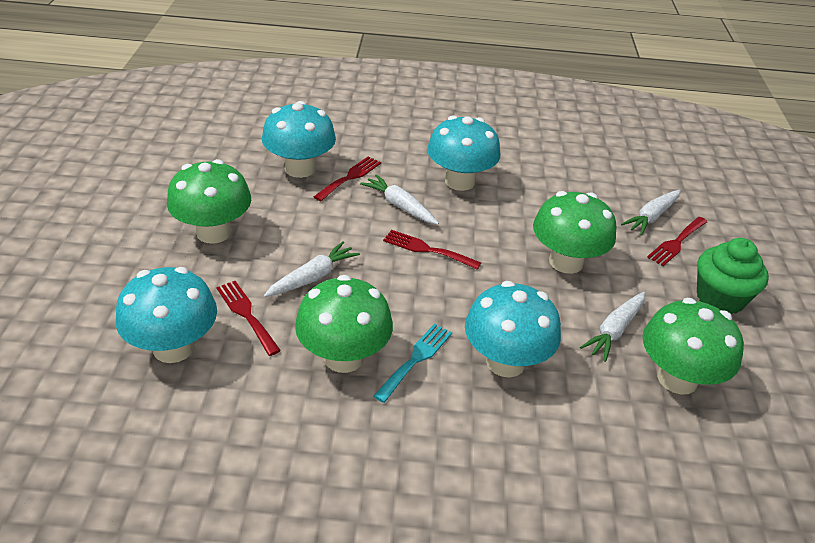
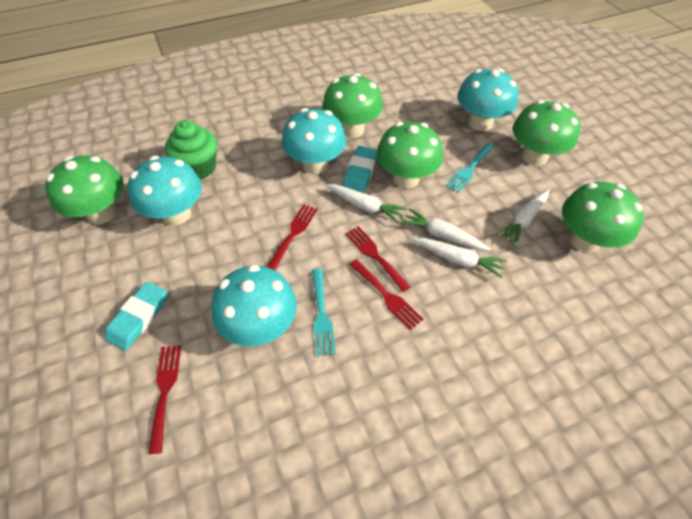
green mushroom: 4 -> 5
turquoise eraser: 0 -> 2
turquoise fork: 1 -> 2

